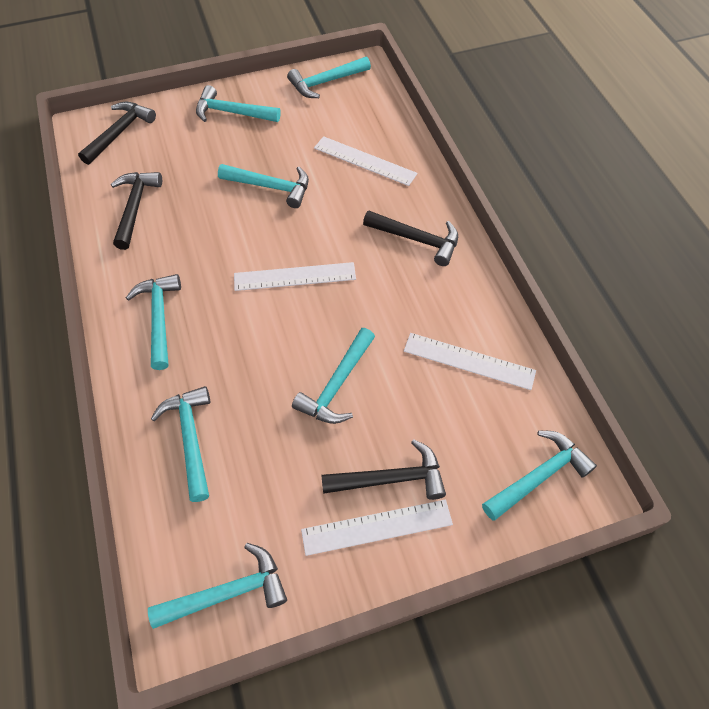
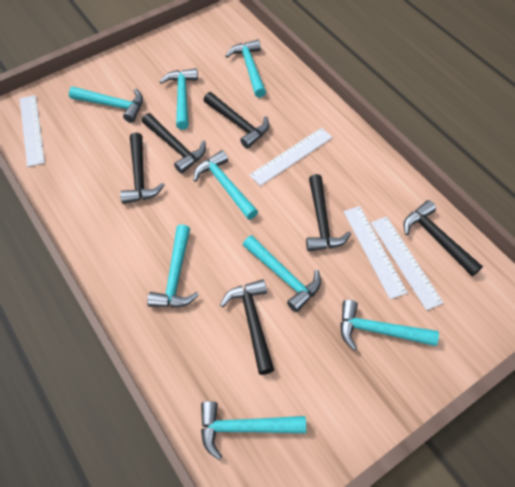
black hammer: 4 -> 6

